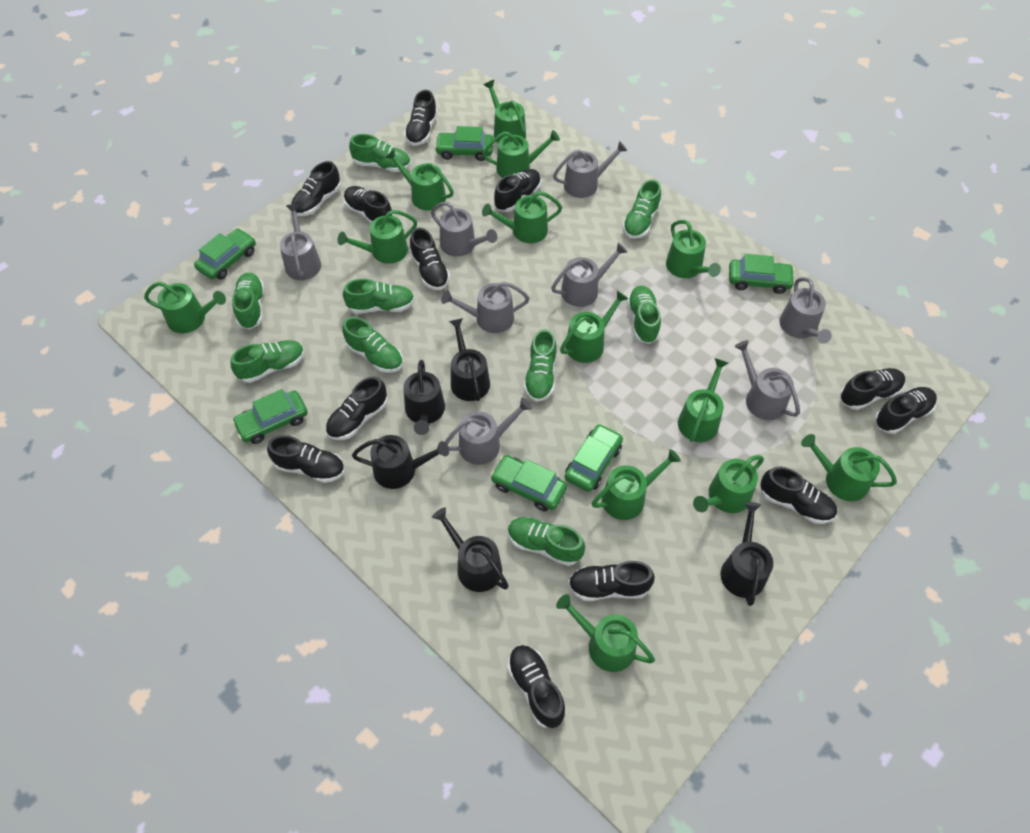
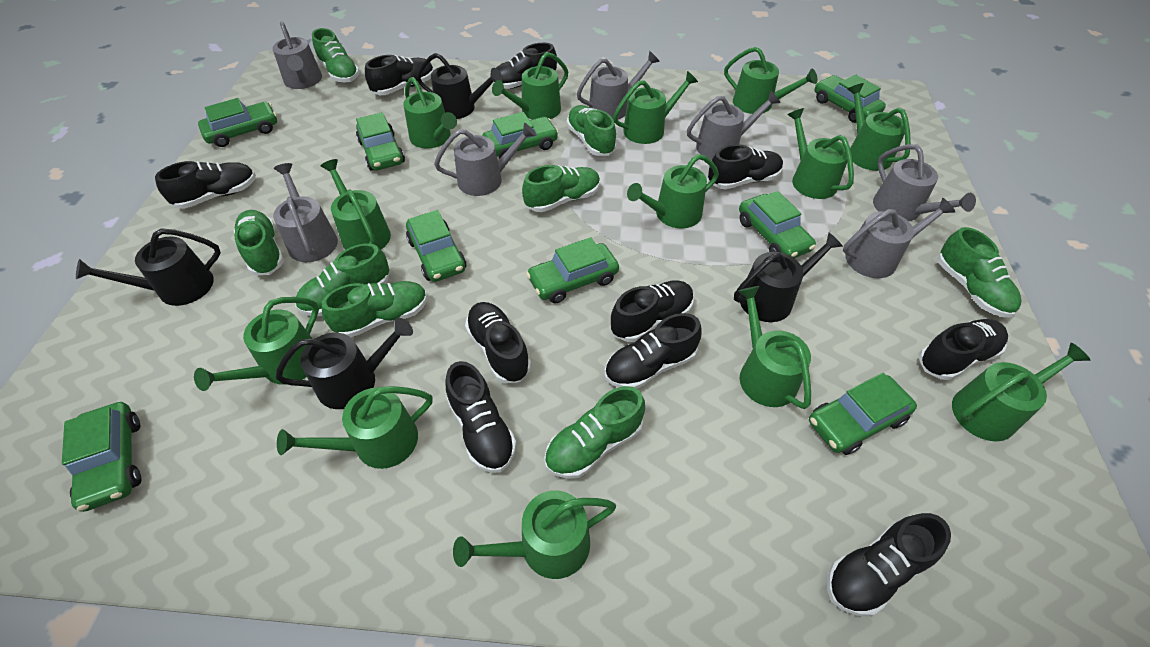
black shoe: 12 -> 10
black watering can: 5 -> 4
green car: 6 -> 9
green shoe: 9 -> 8
grey watering can: 8 -> 7

